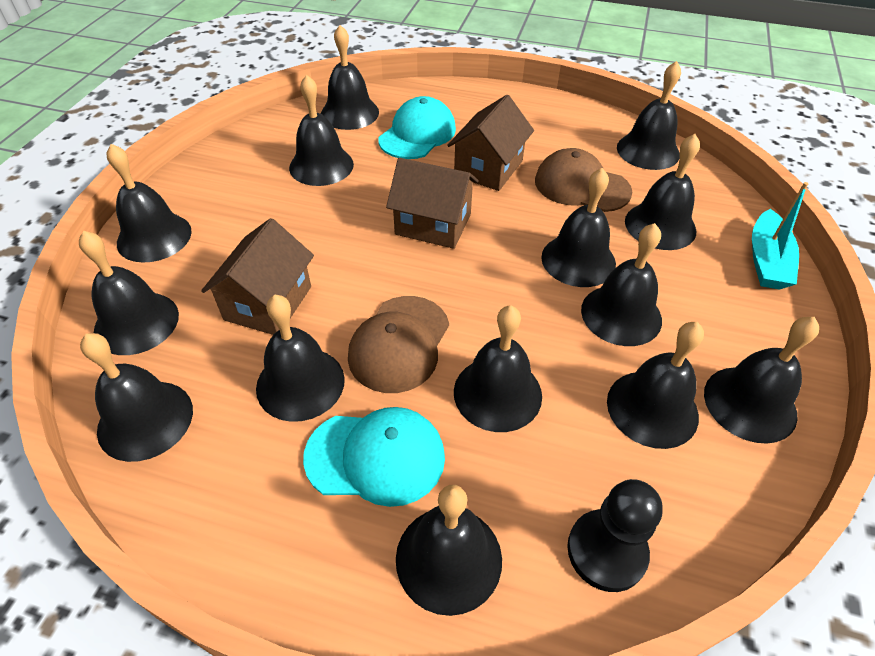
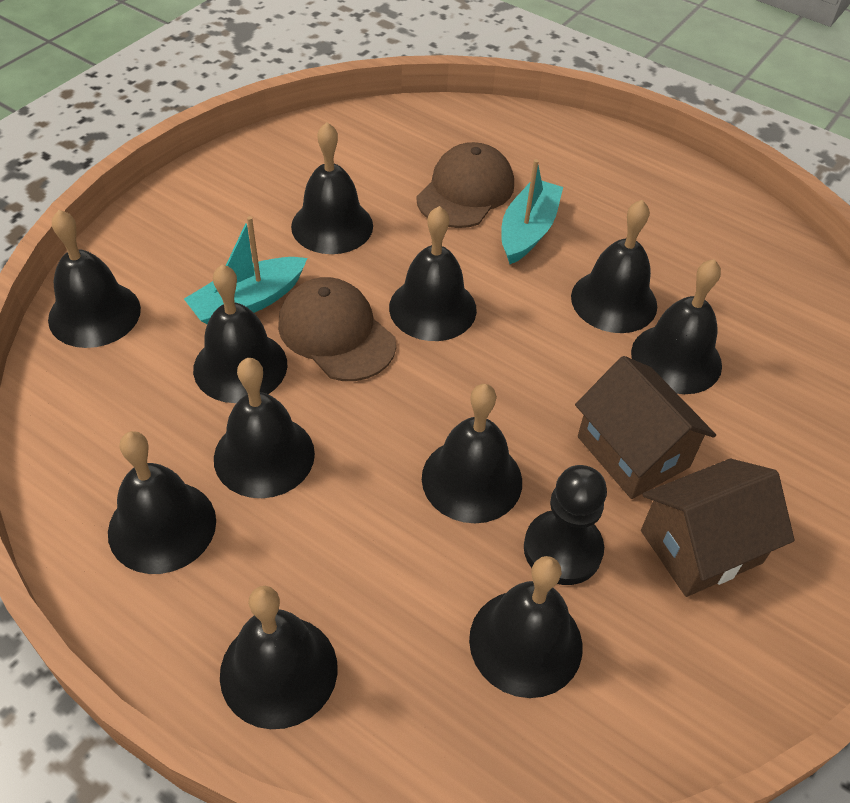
black bell: 14 -> 11
brown house: 3 -> 2
turquoise boat: 1 -> 2
turquoise cap: 2 -> 0

